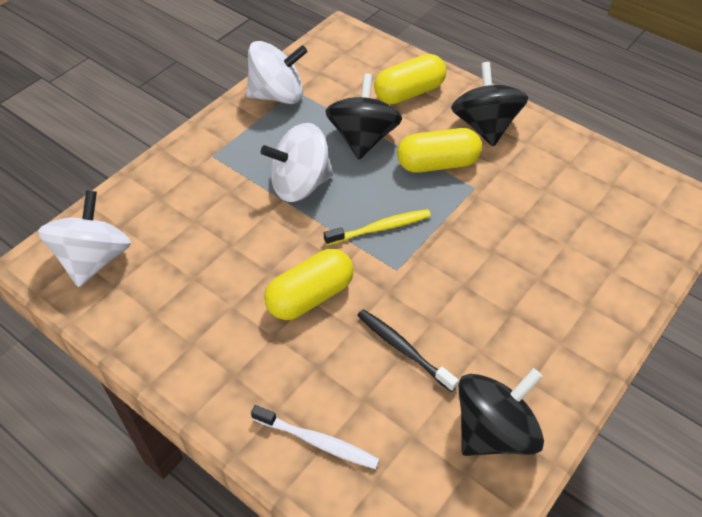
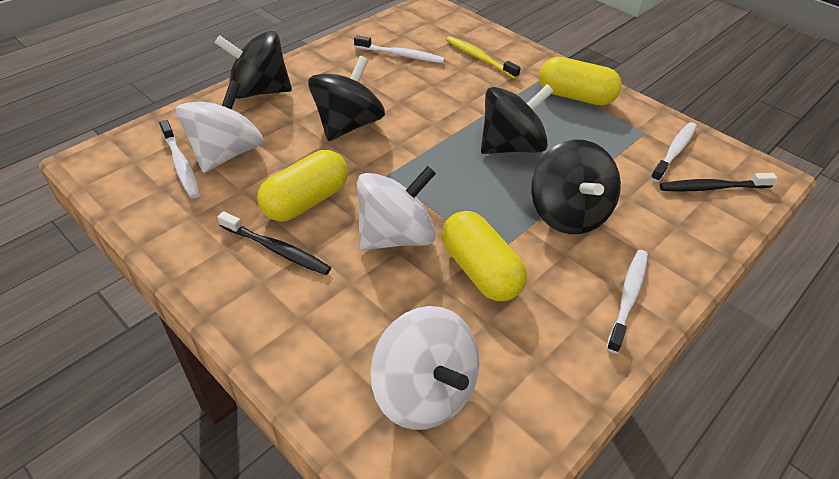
black spinning top: 3 -> 4
black toothbrush: 1 -> 2
white toothbrush: 1 -> 4

